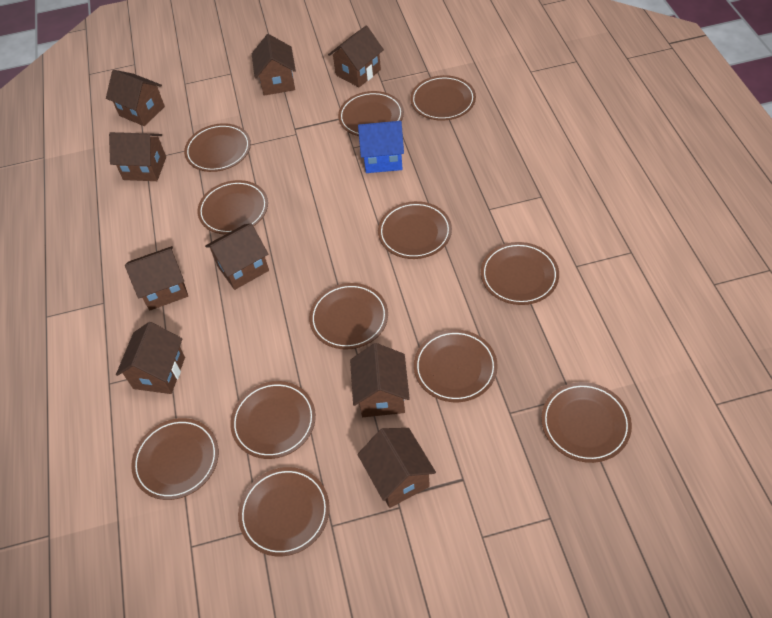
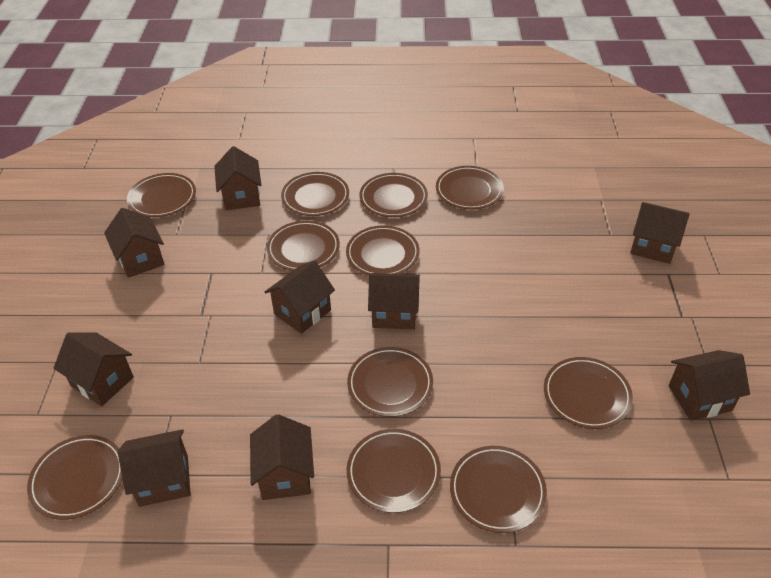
blue house: 1 -> 0
brown plate: 12 -> 11

